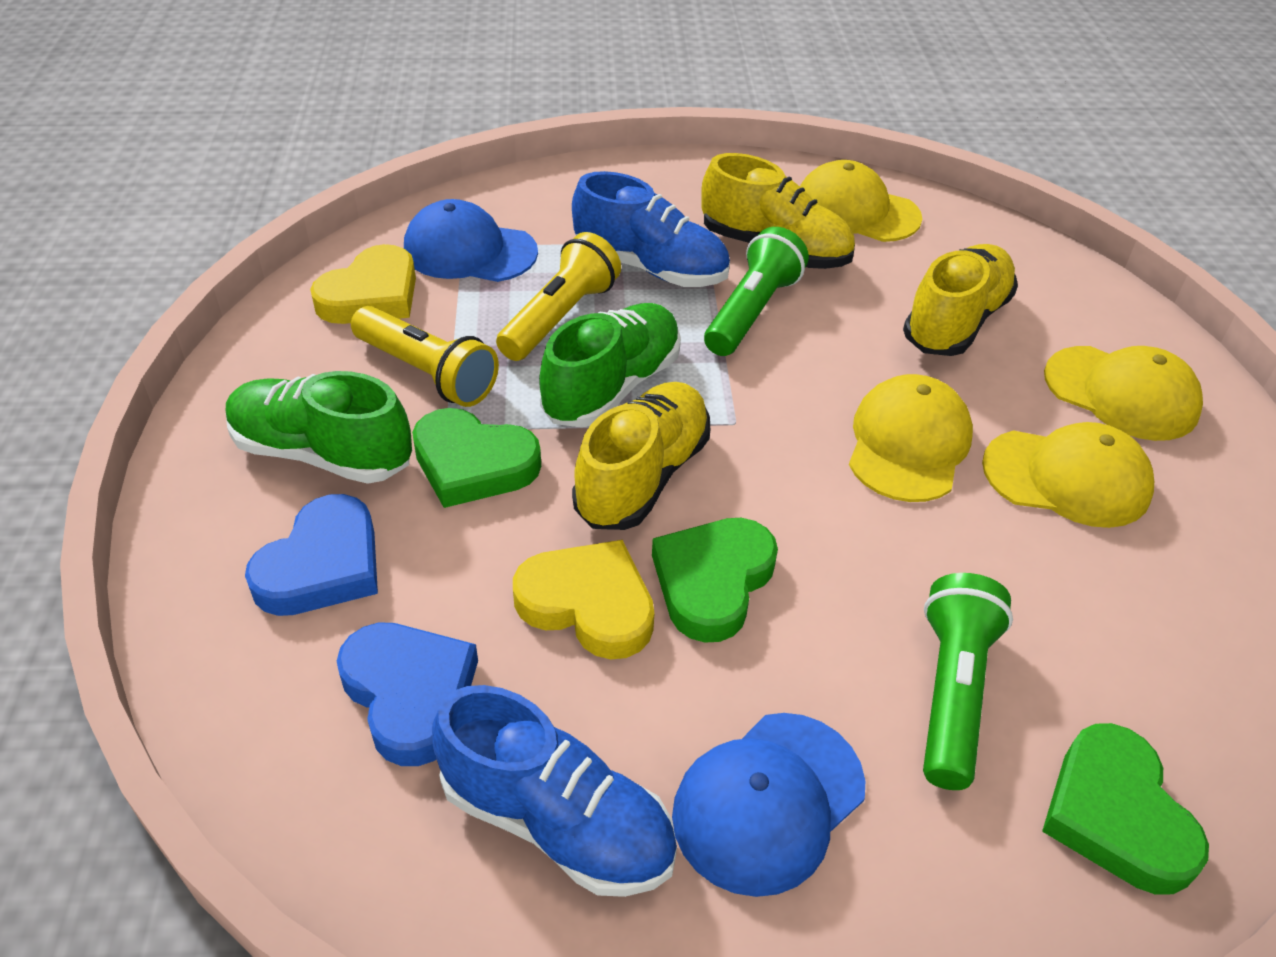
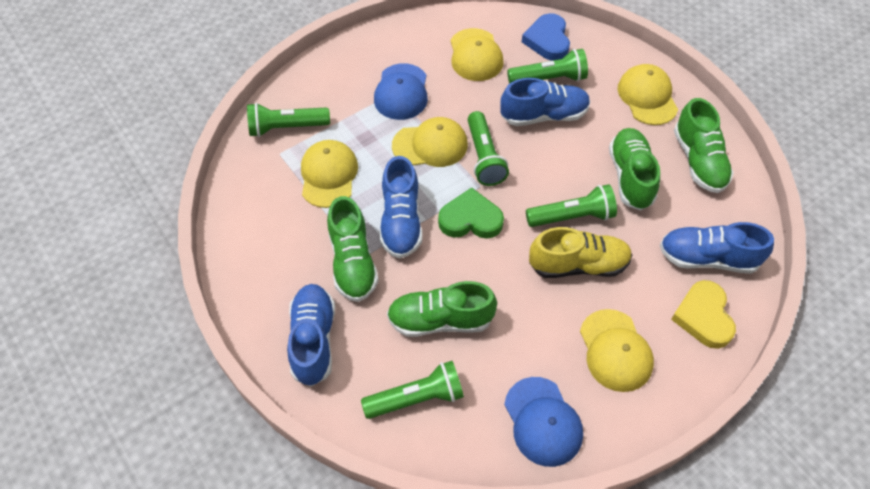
blue heart: 2 -> 1
blue shoe: 2 -> 4
green flashlight: 2 -> 5
green heart: 3 -> 1
green shoe: 2 -> 4
yellow cap: 4 -> 5
yellow flashlight: 2 -> 0
yellow heart: 2 -> 1
yellow shoe: 3 -> 1

